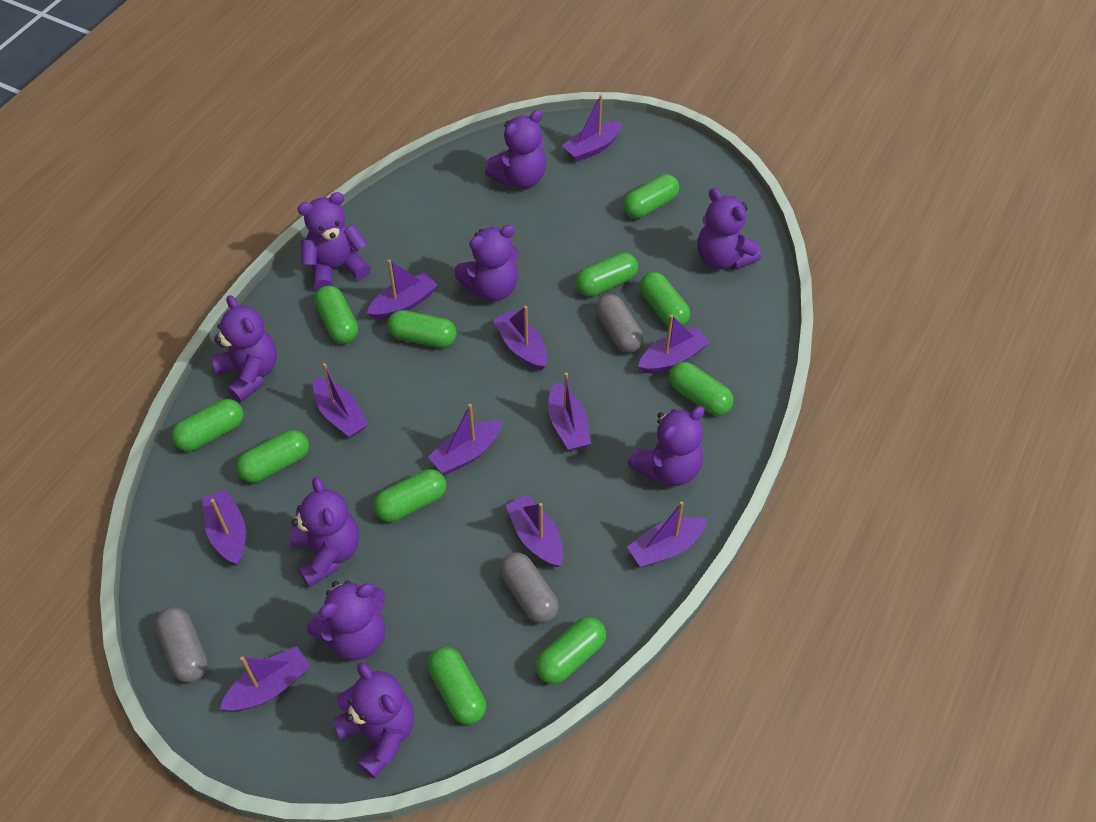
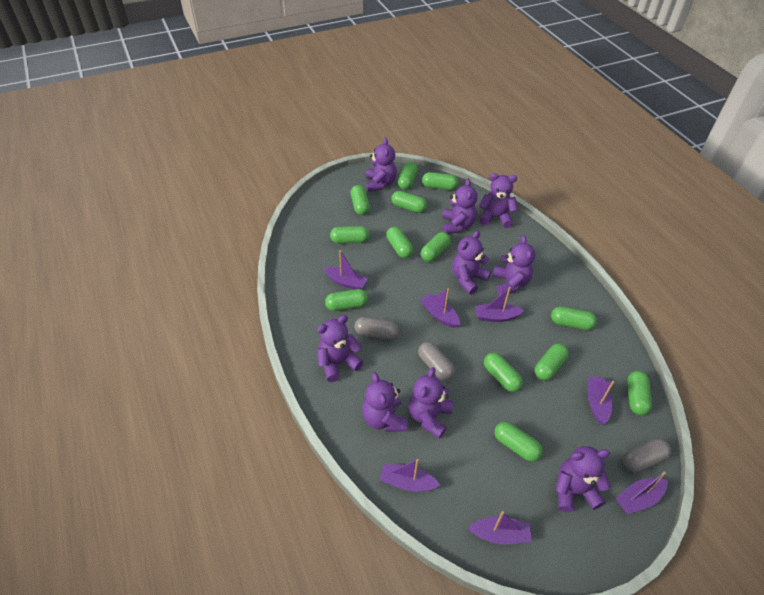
green capsule: 11 -> 13
purple boat: 11 -> 7

